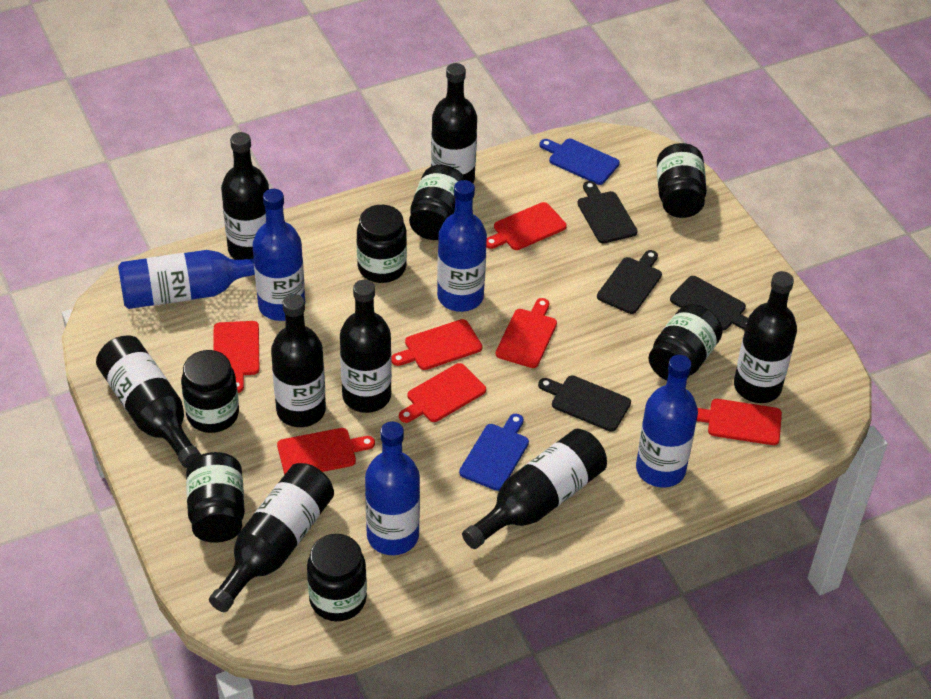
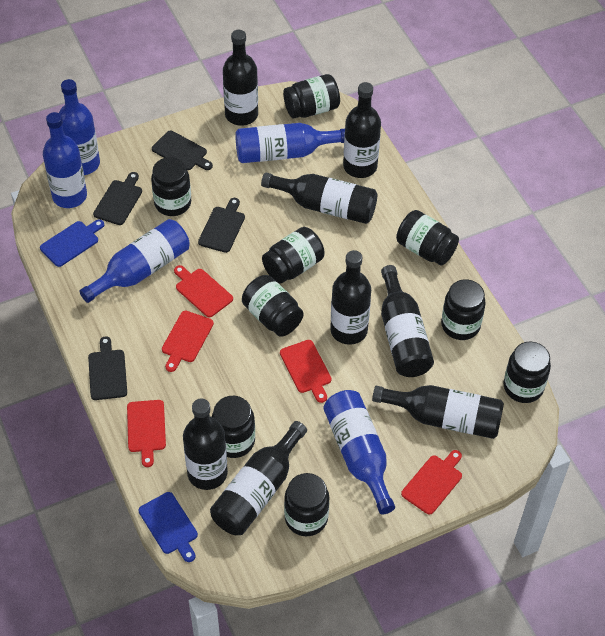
black jar: 7 -> 9
red cutting board: 7 -> 5

